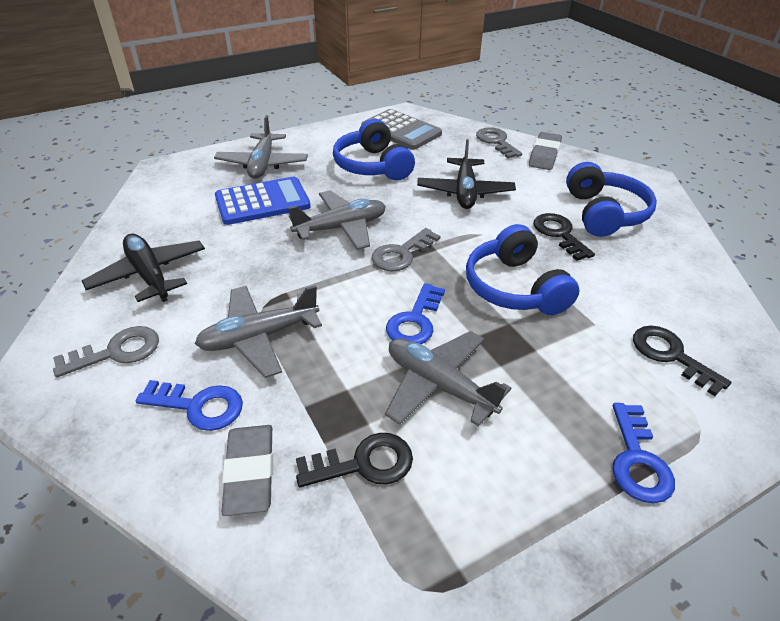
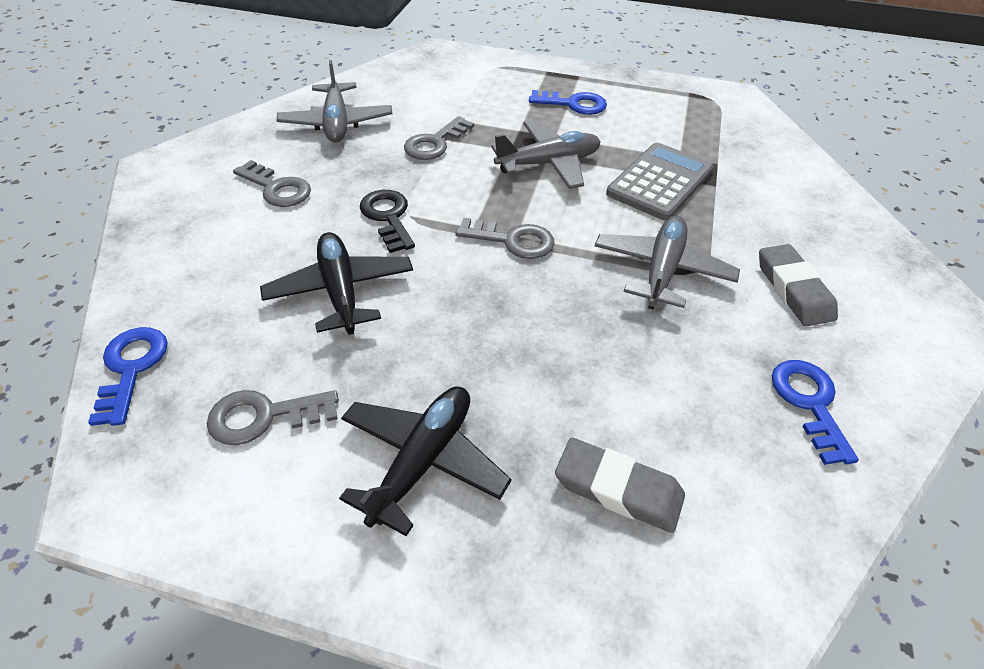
black key: 3 -> 1
blue calculator: 1 -> 0
blue headphones: 3 -> 0
grey key: 3 -> 4
grey plane: 4 -> 3

